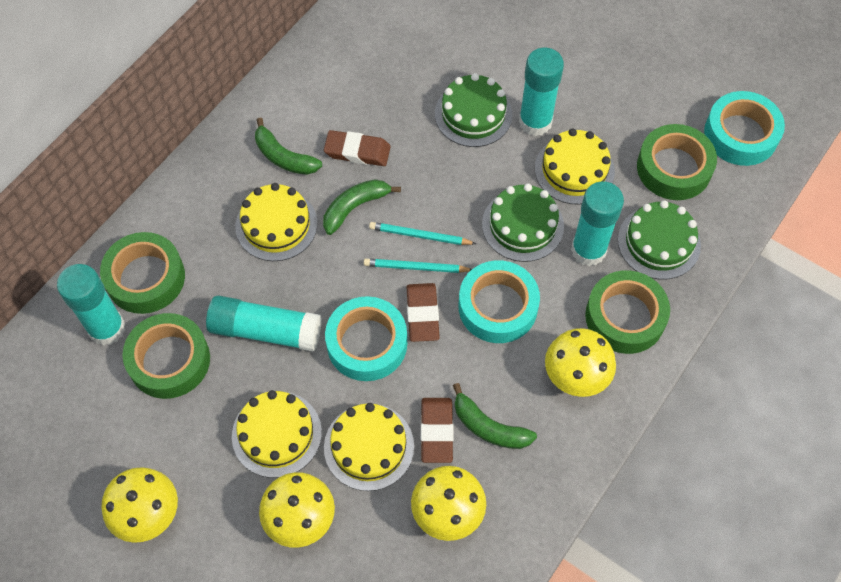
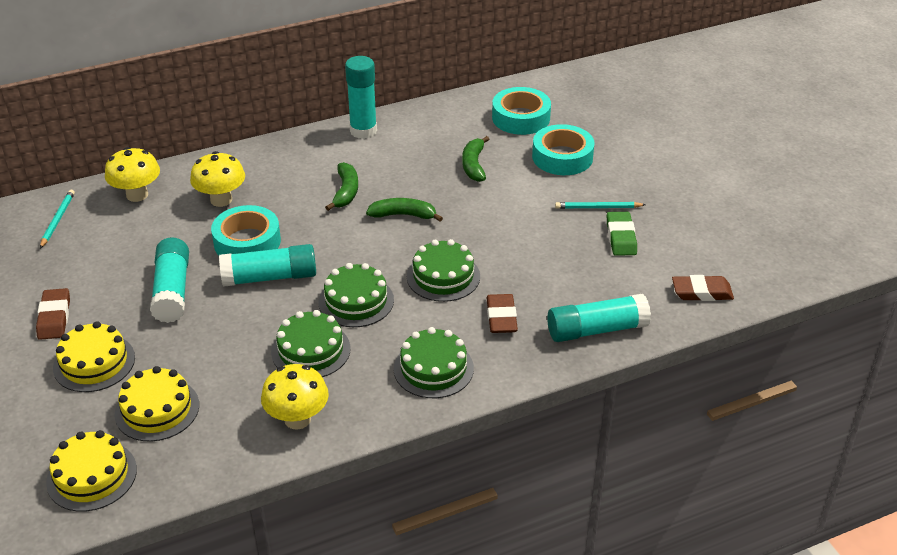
green cake: 3 -> 4
green eraser: 0 -> 1
green tape: 4 -> 0
yellow cake: 4 -> 3
yellow mushroom: 4 -> 3

